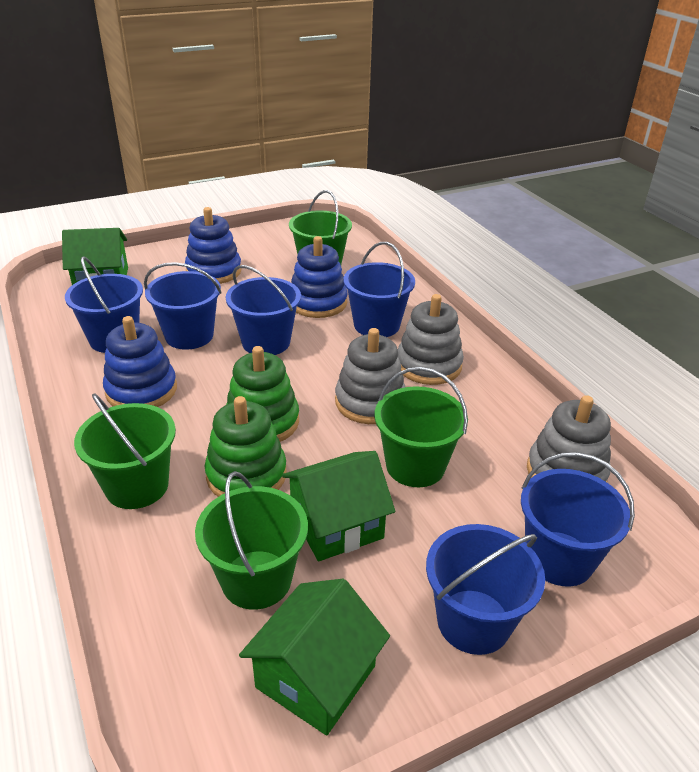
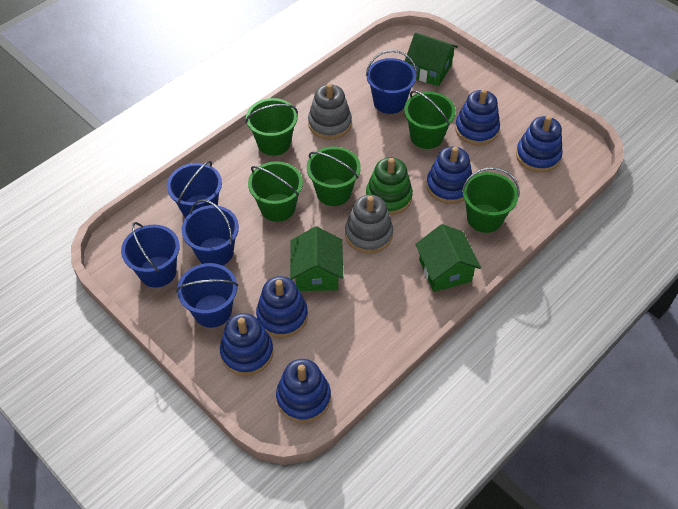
blue bucket: 6 -> 5
blue stacking toy: 3 -> 6
green bucket: 4 -> 5
green stacking toy: 2 -> 1
grey stacking toy: 3 -> 2

